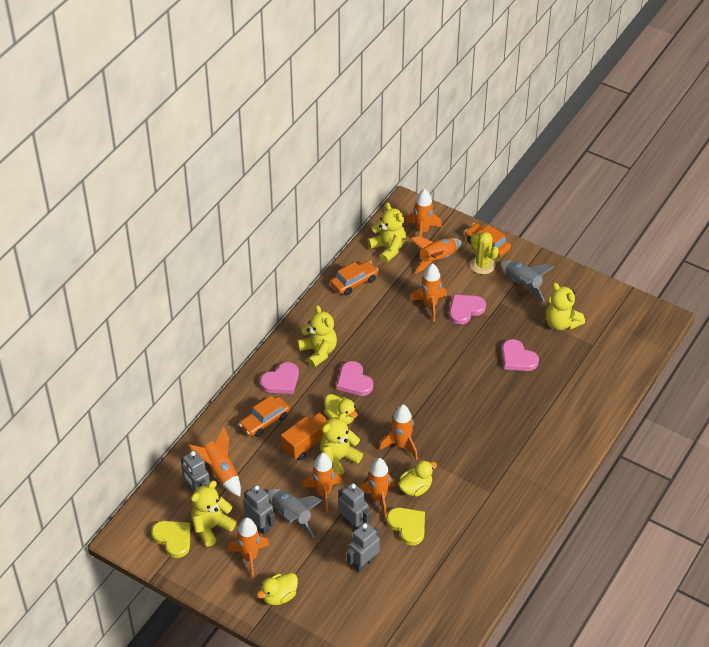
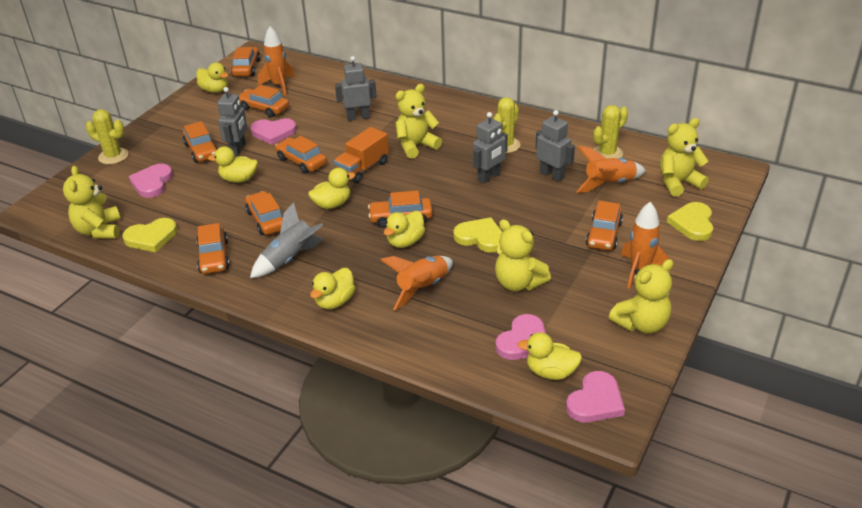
grey rocket: 2 -> 1
orange car: 3 -> 8
orange rocket: 8 -> 4
yellow cactus: 1 -> 3
yellow duck: 3 -> 6
yellow heart: 2 -> 3

